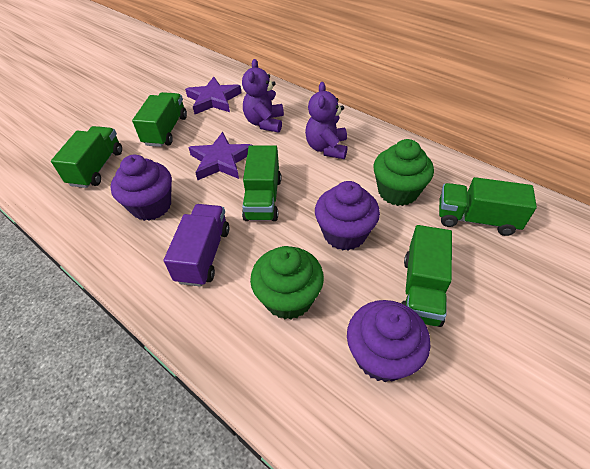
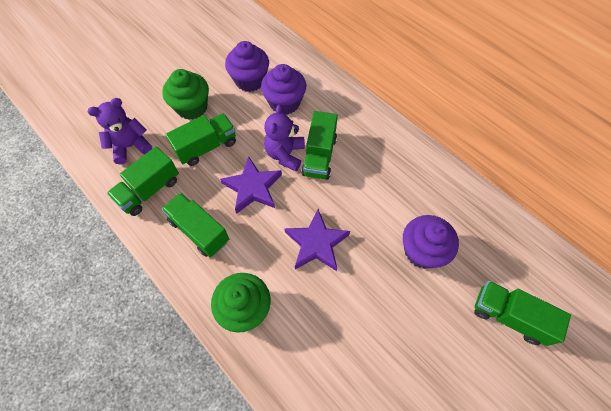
purple truck: 1 -> 0

